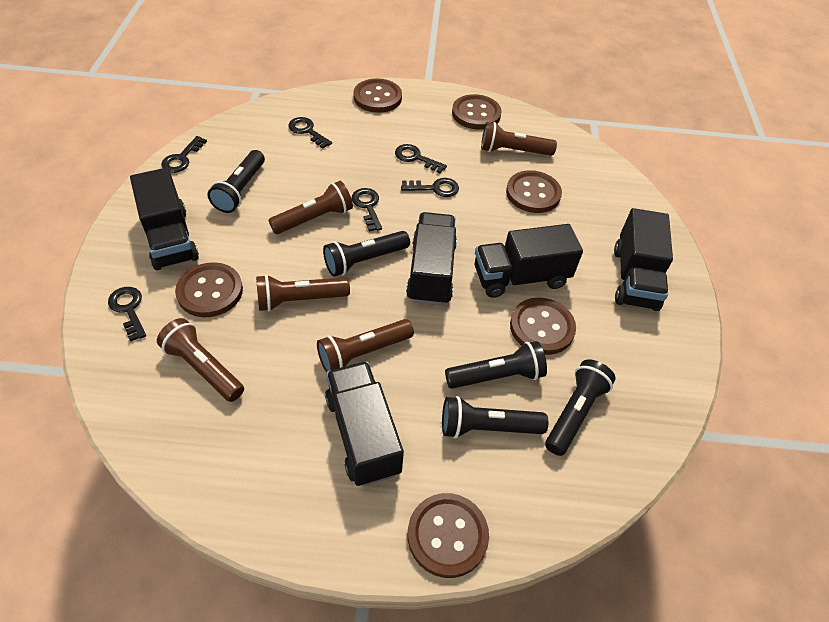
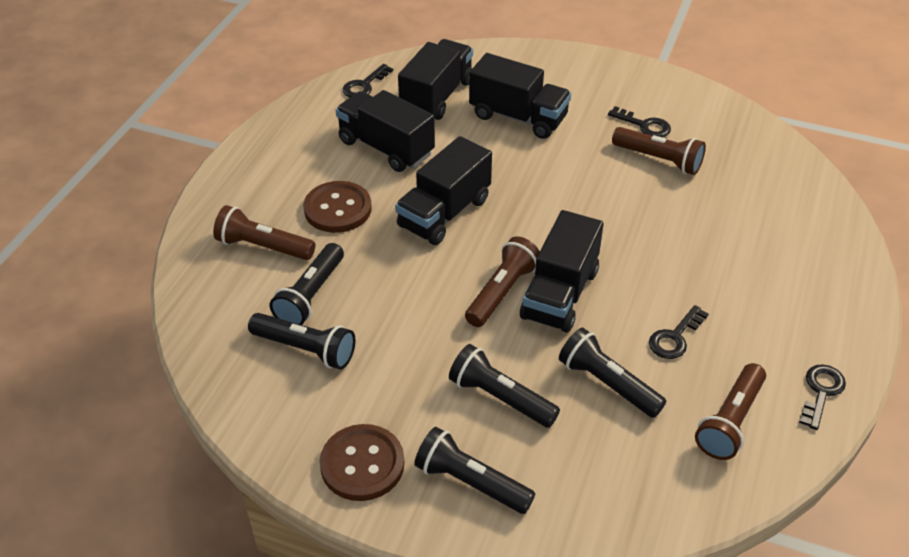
black key: 6 -> 4
brown button: 6 -> 2
brown flashlight: 5 -> 4

